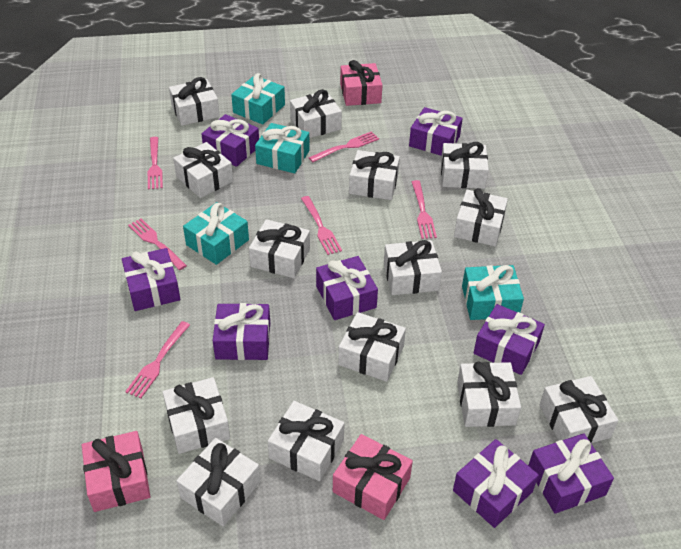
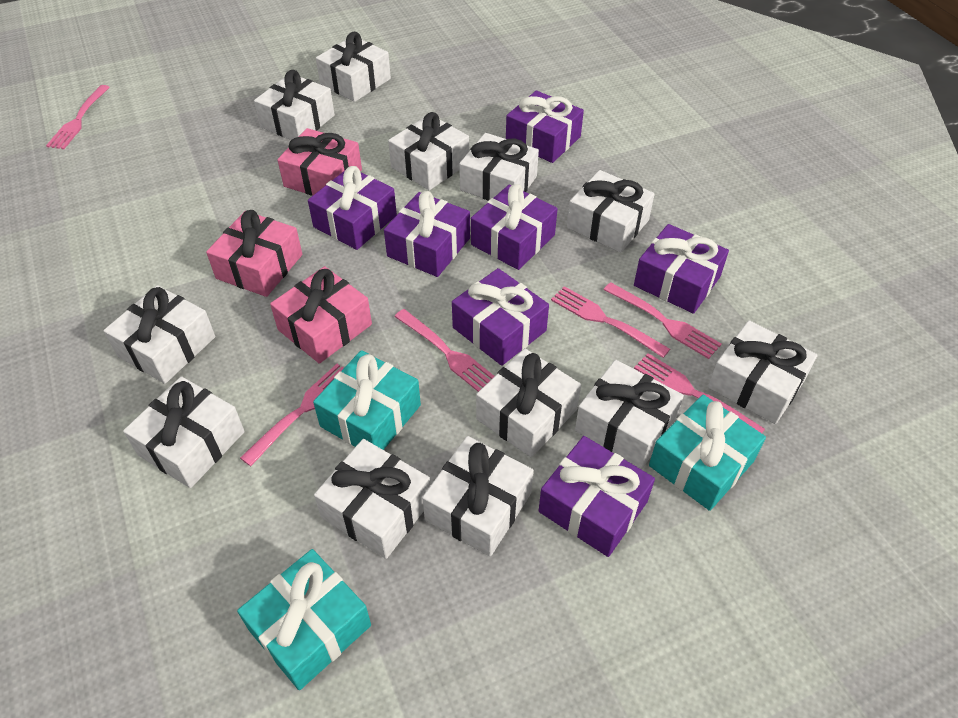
purple gift: 8 -> 7
turquoise gift: 4 -> 3
white gift: 14 -> 12

